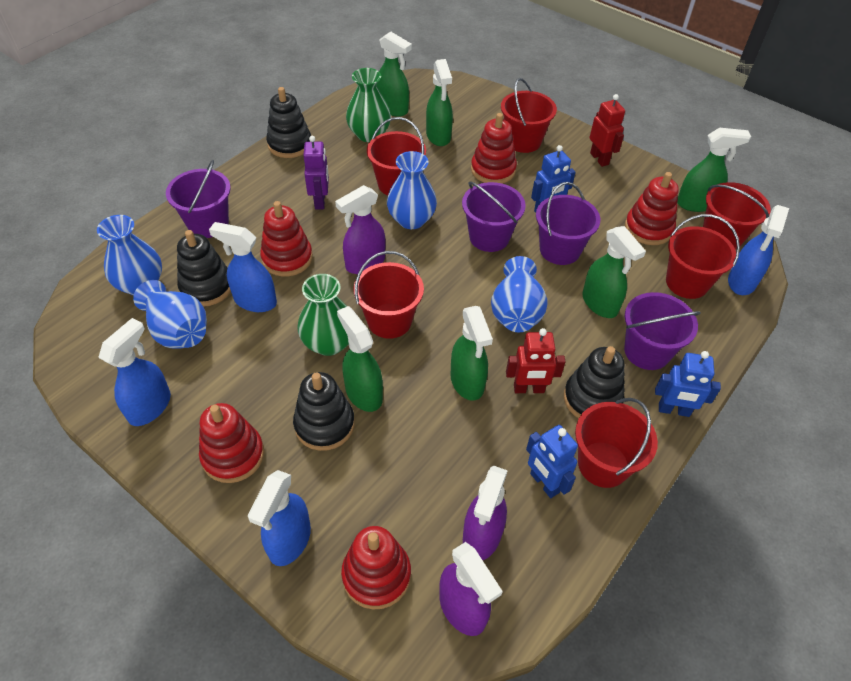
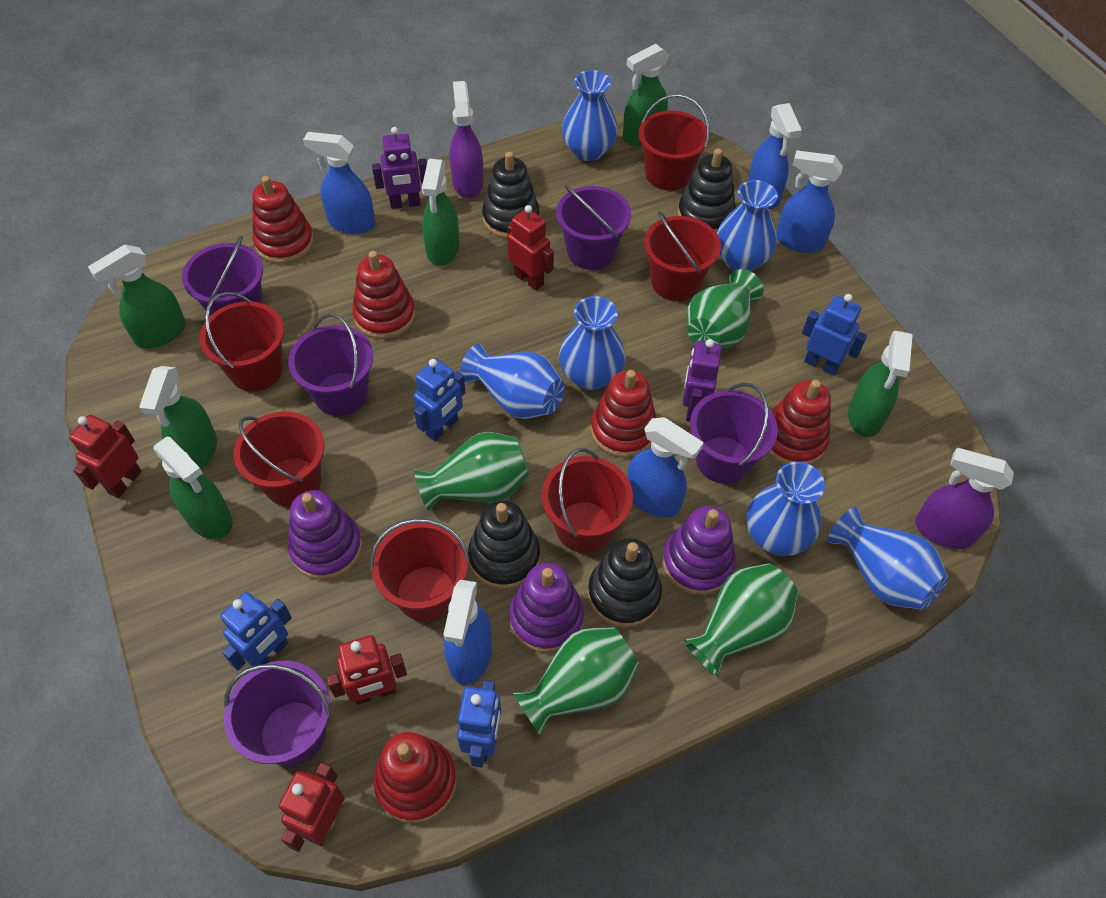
blue robot: 3 -> 4
blue spray bottle: 4 -> 5
blue vase: 4 -> 6
green vase: 2 -> 4
purple bucket: 4 -> 5
purple robot: 1 -> 2
purple spray bottle: 3 -> 2
purple stacking toy: 0 -> 3
red robot: 2 -> 4

